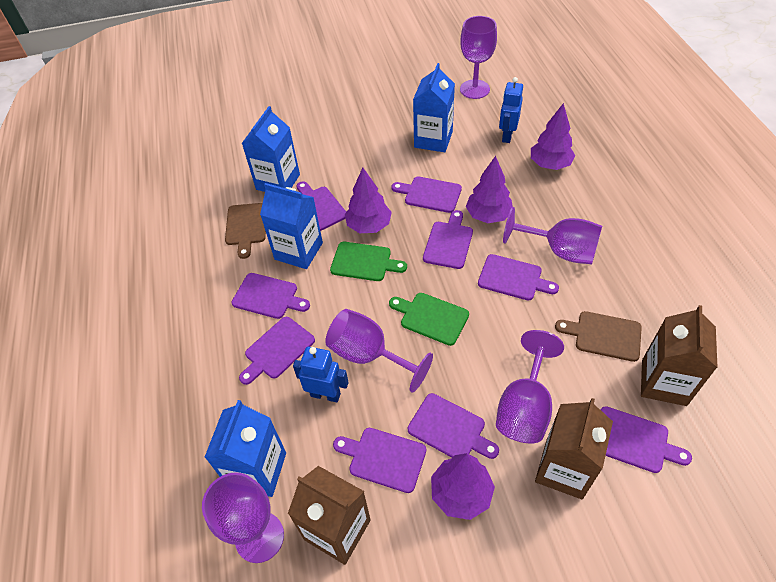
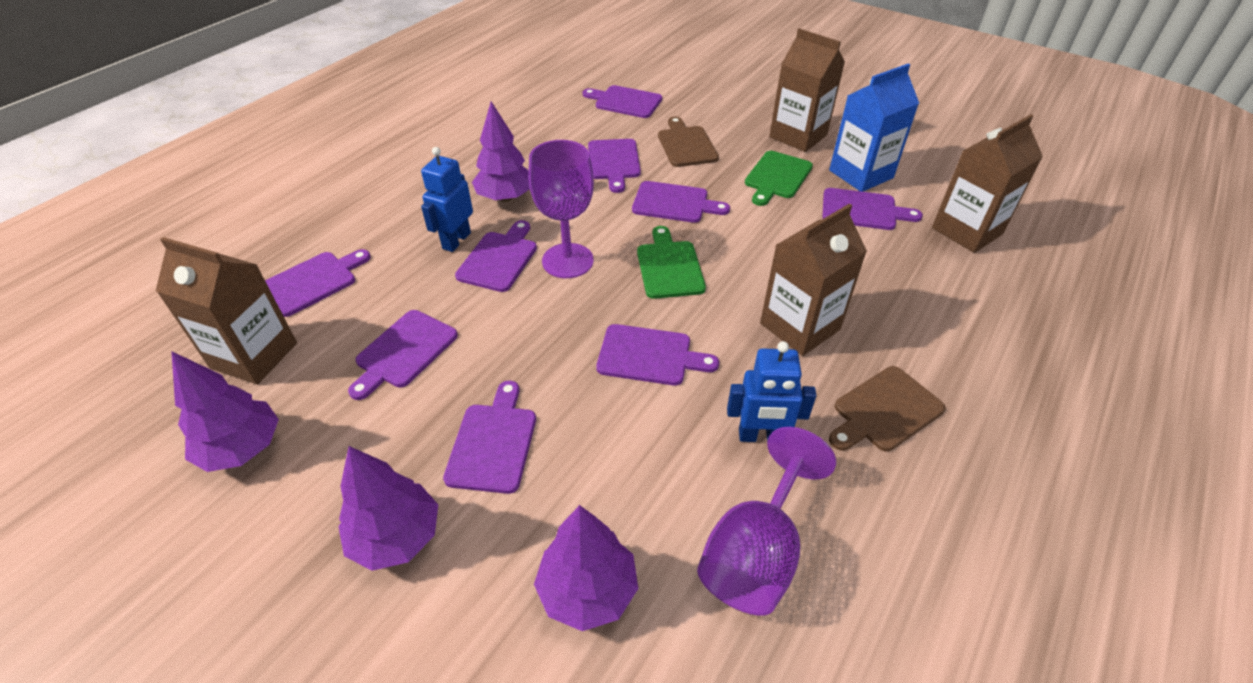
blue carton: 4 -> 1
brown carton: 3 -> 4
purple goblet: 5 -> 2

